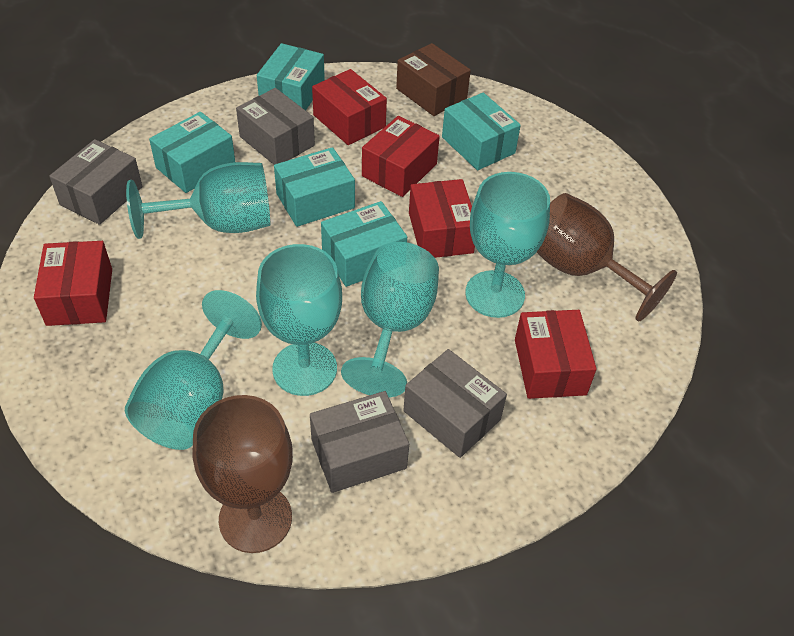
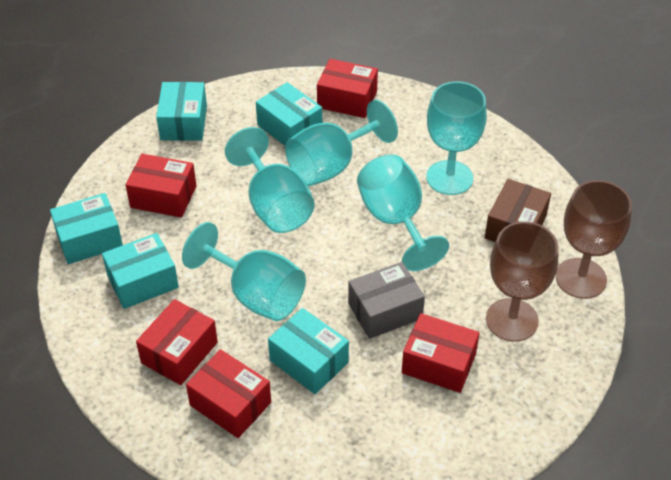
grey box: 4 -> 1

